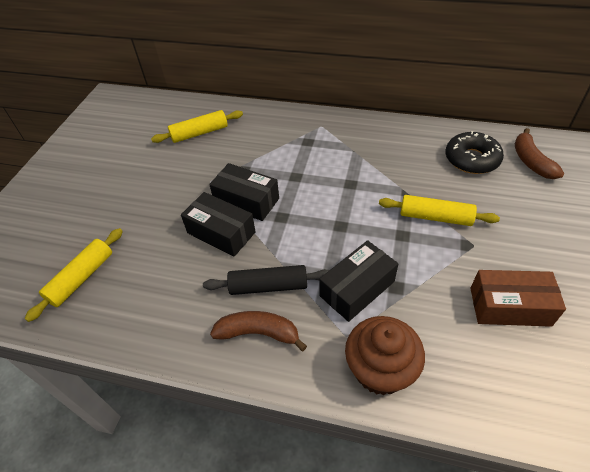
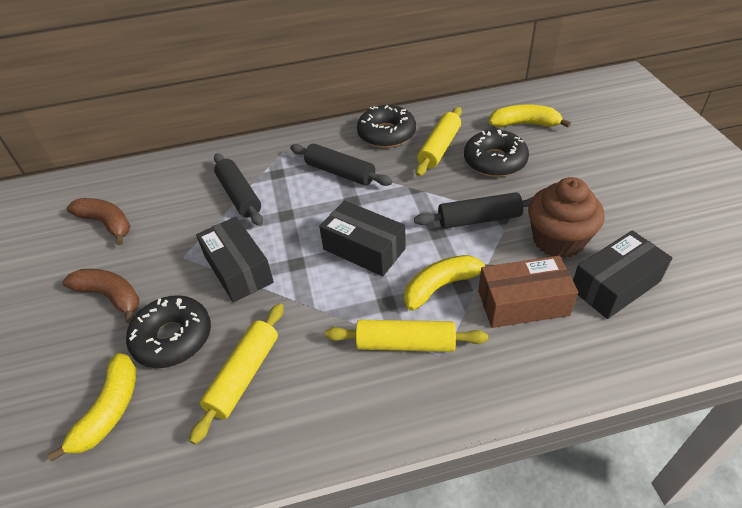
black donut: 1 -> 3
black rolling pin: 1 -> 3
yellow banana: 0 -> 3

